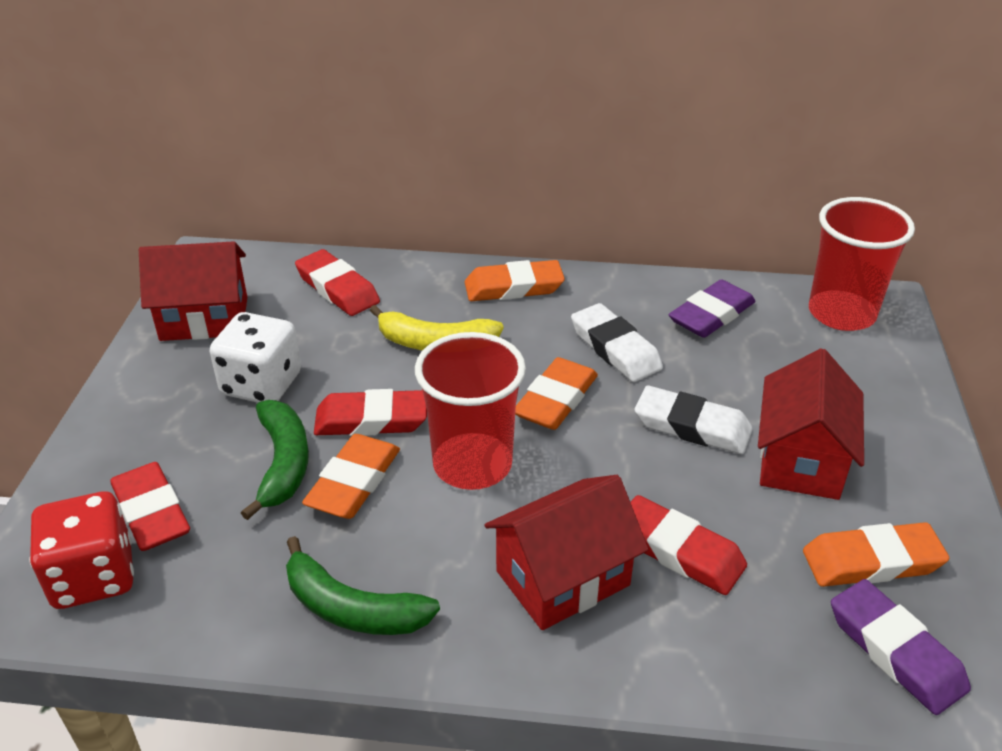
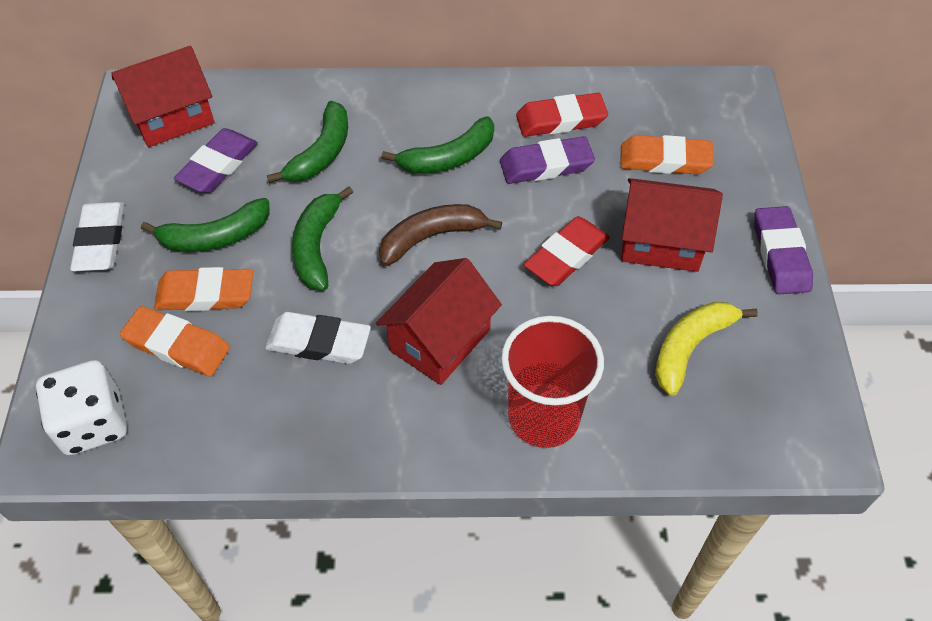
brown banana: 0 -> 1
green banana: 2 -> 4
orange eraser: 4 -> 3
purple eraser: 2 -> 3
red cup: 2 -> 1
red dice: 1 -> 0
red eraser: 4 -> 2

